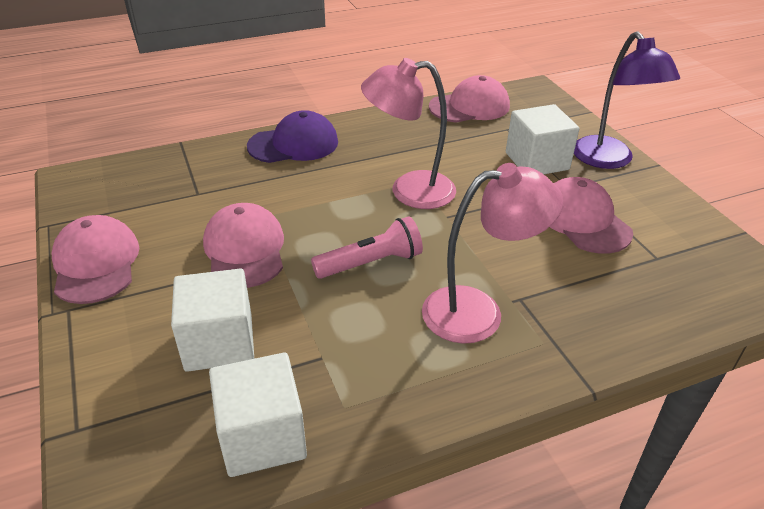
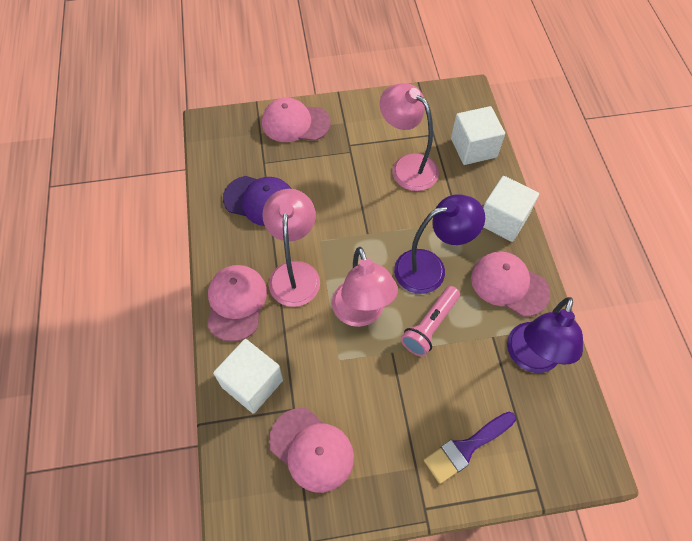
pink lamp: 2 -> 3
purple brush: 0 -> 1
purple lamp: 1 -> 2

